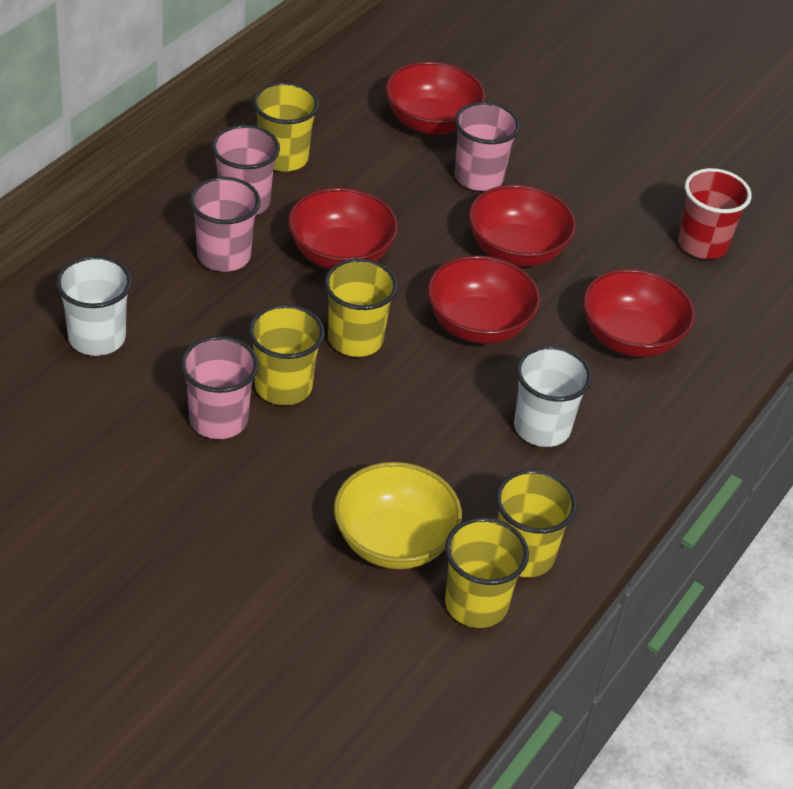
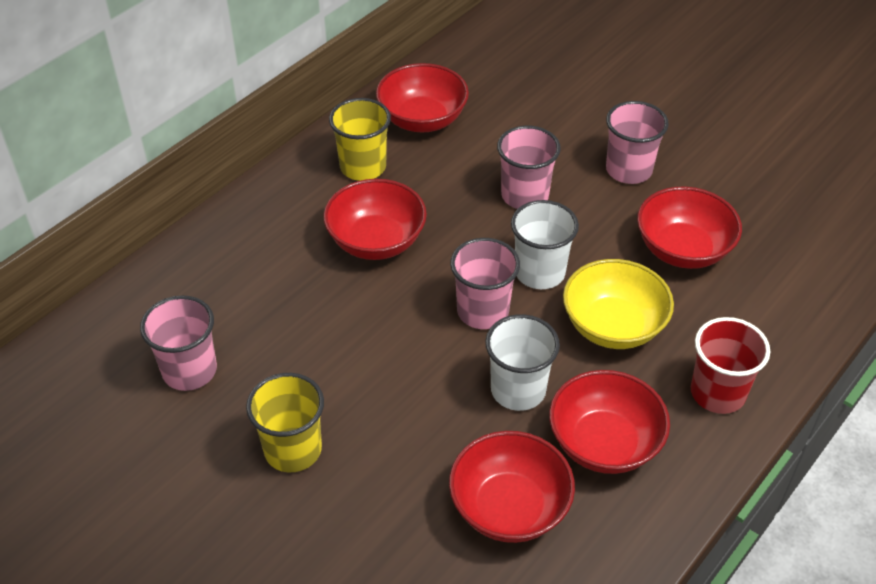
yellow cup: 5 -> 2

